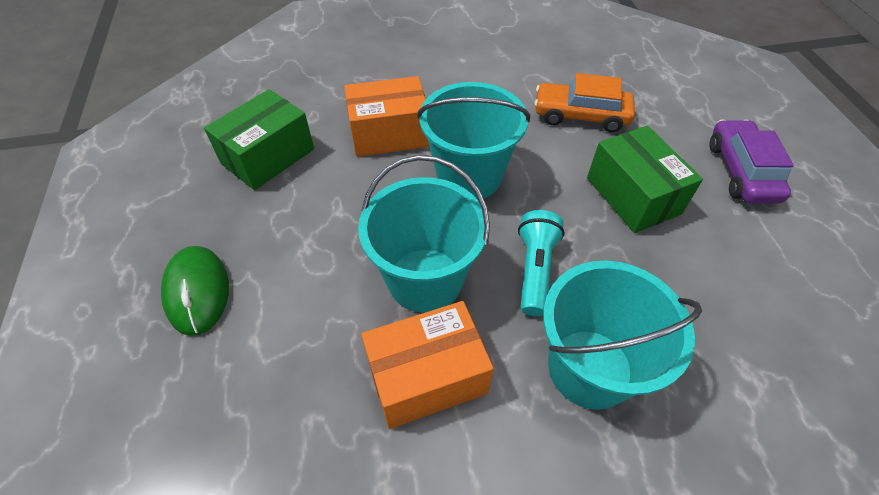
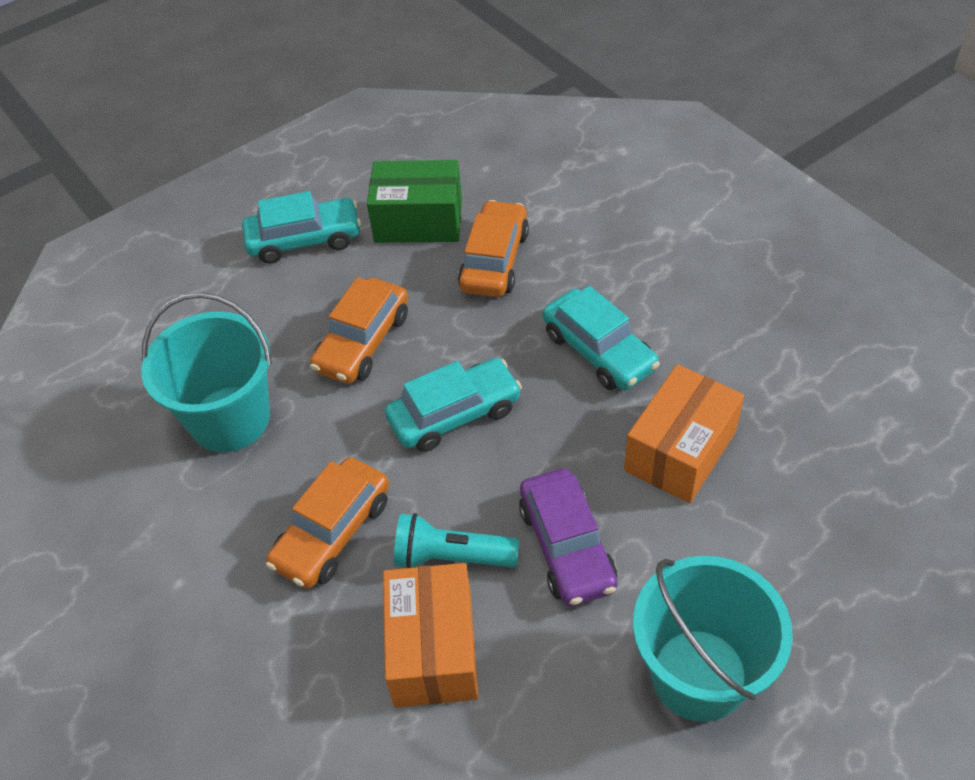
green box: 2 -> 1
green mouse: 1 -> 0
orange car: 1 -> 3
turquoise bucket: 3 -> 2
turquoise car: 0 -> 3

